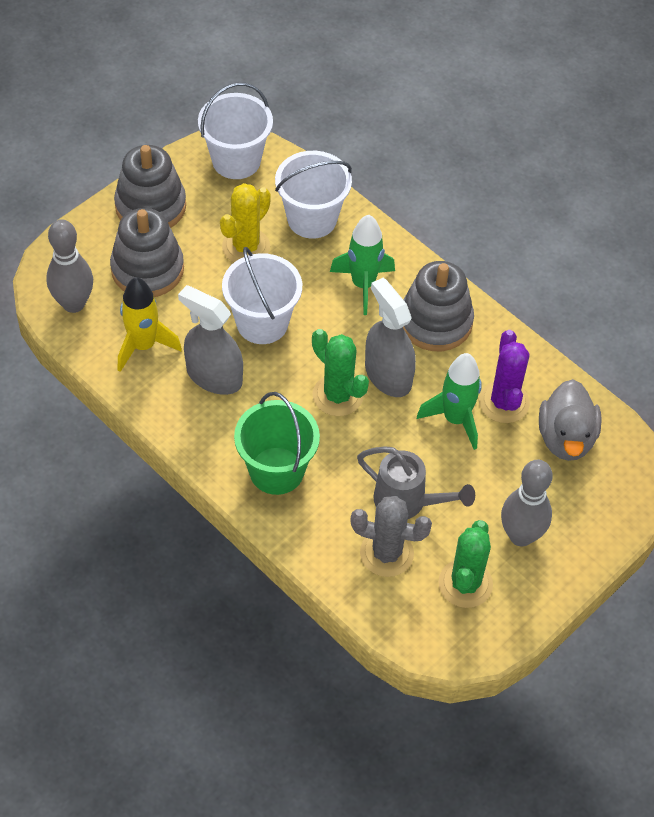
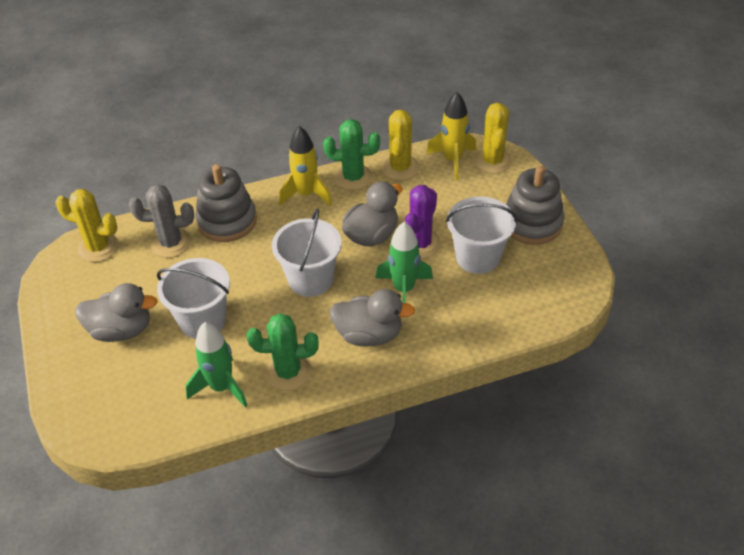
green bucket: 1 -> 0
grey bowling pin: 2 -> 0
grey duck: 1 -> 3
grey spray bottle: 2 -> 0
grey stacking toy: 3 -> 2
grey watering can: 1 -> 0
yellow cactus: 1 -> 3
yellow rocket: 1 -> 2

